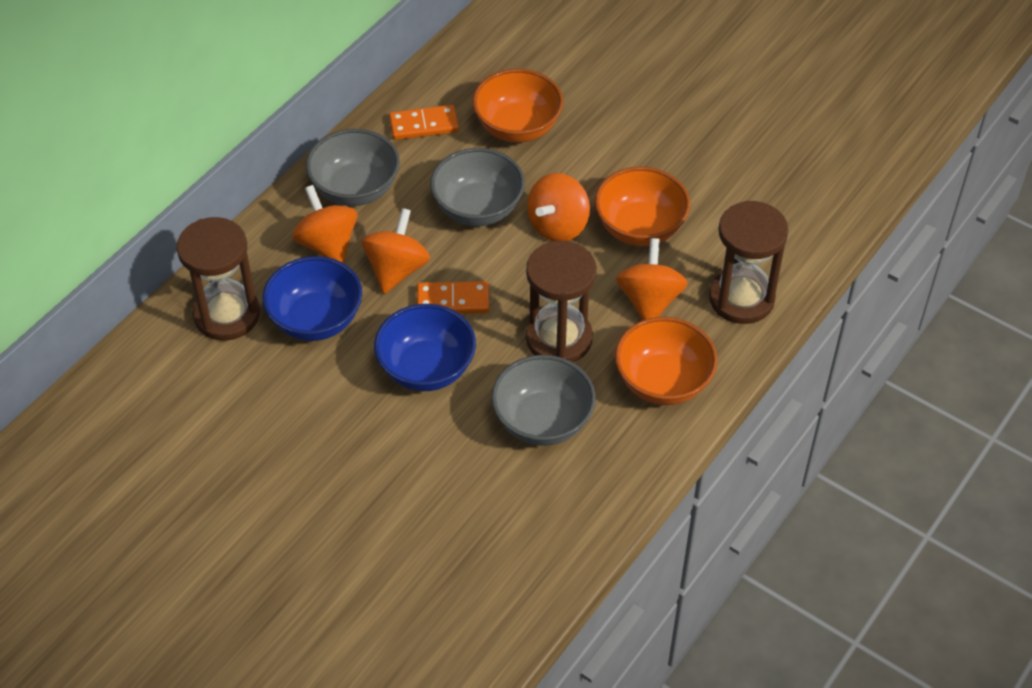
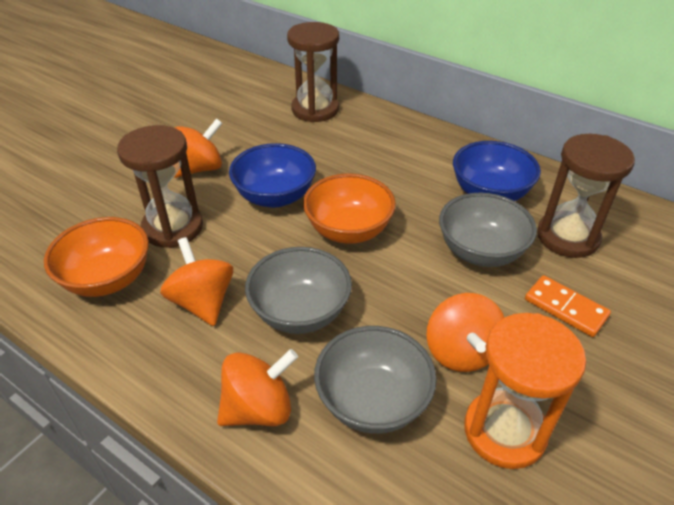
orange bowl: 3 -> 2
orange domino: 2 -> 1
orange hourglass: 0 -> 1

